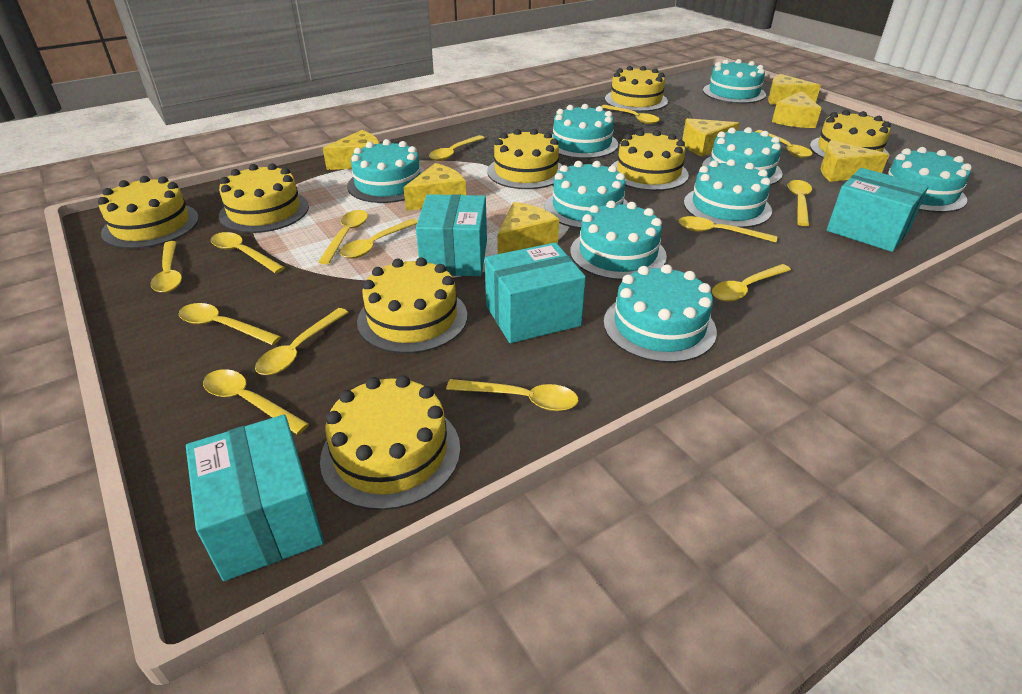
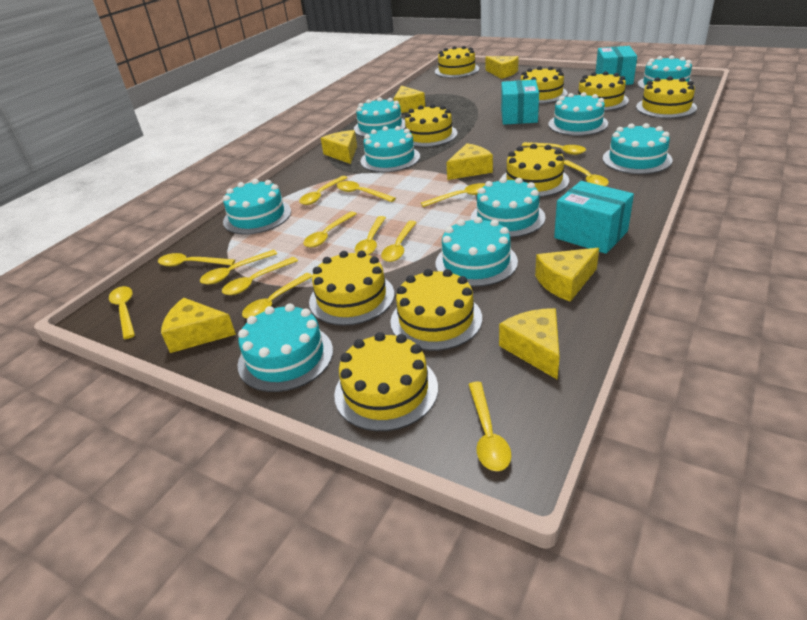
turquoise box: 4 -> 3
yellow cake: 8 -> 9

